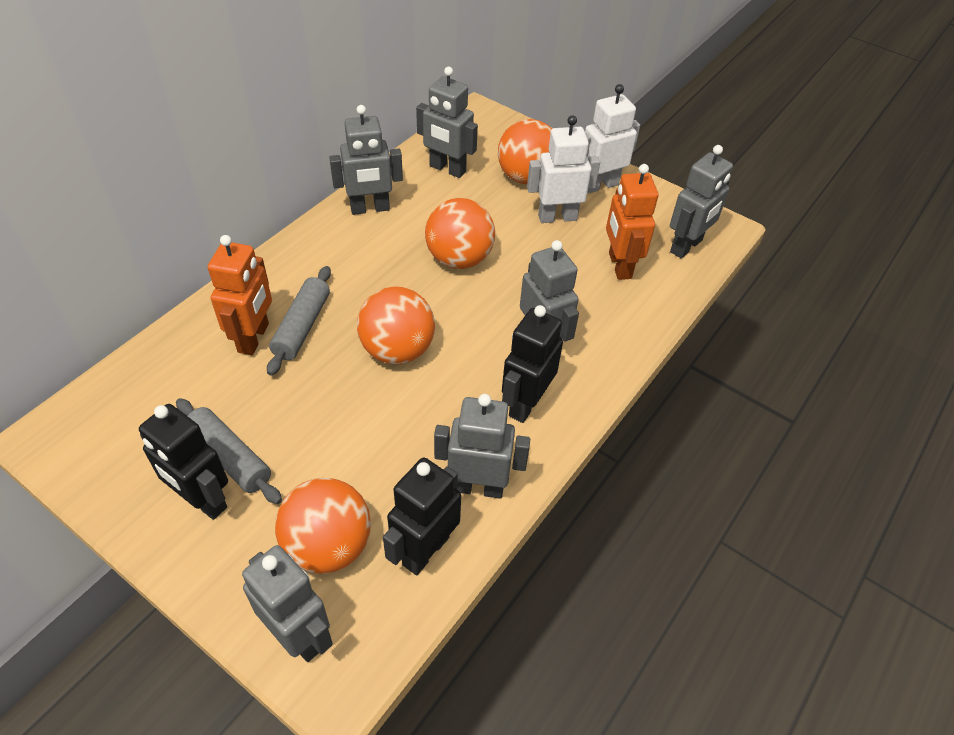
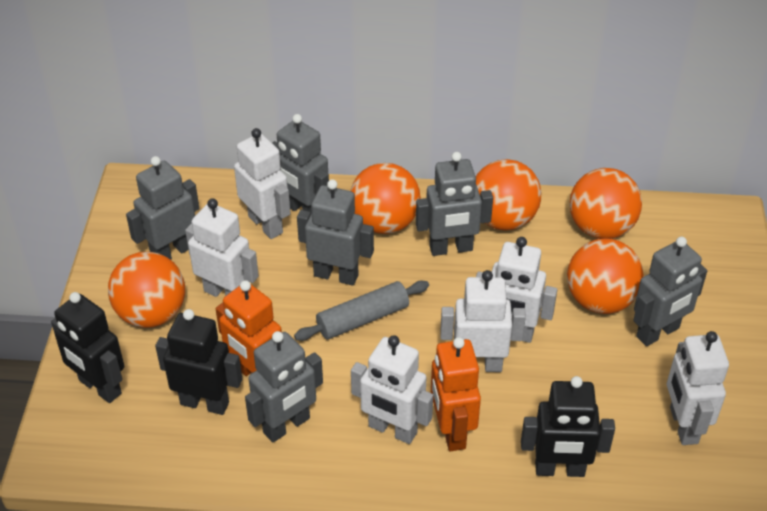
grey rolling pin: 2 -> 1
orange ball: 4 -> 5
white robot: 2 -> 6

